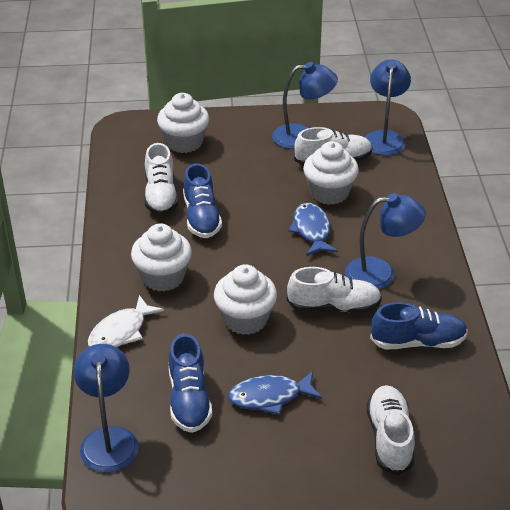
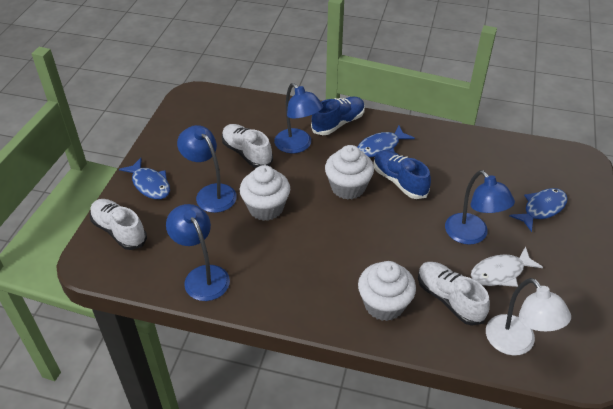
blue fish: 2 -> 3
blue shoe: 3 -> 2
white cupcake: 4 -> 3
white lamp: 0 -> 1
white shoe: 4 -> 3

